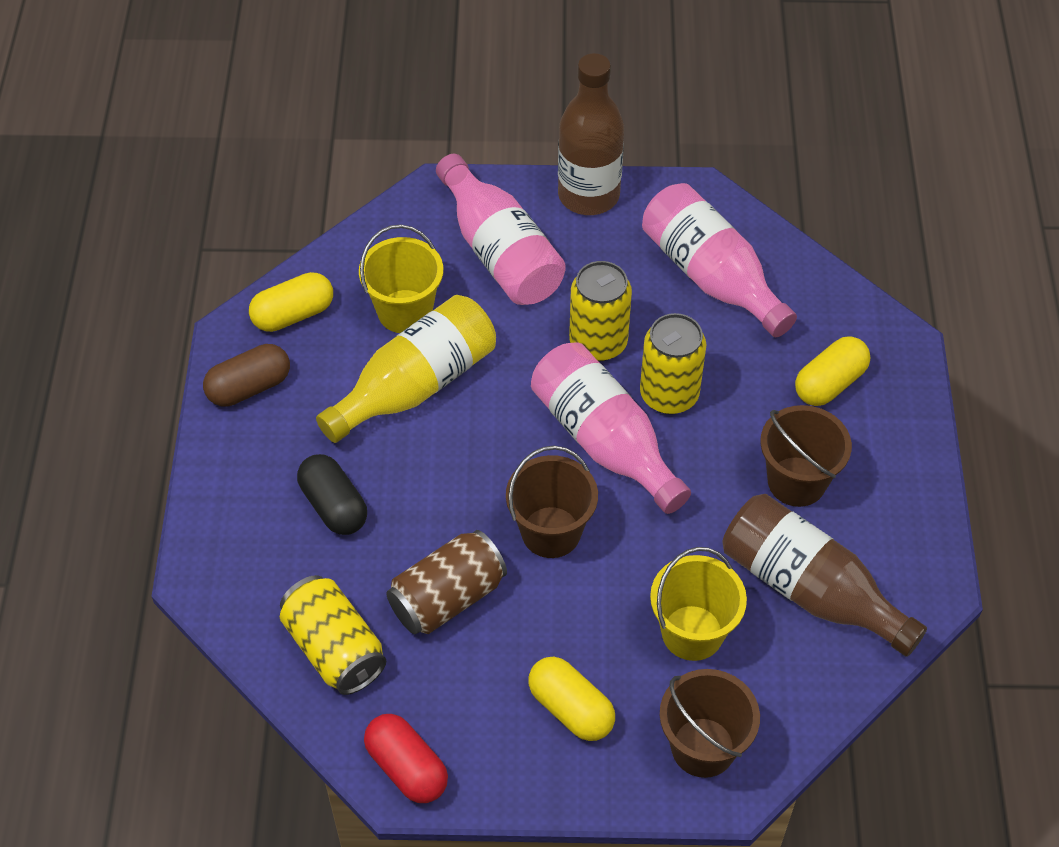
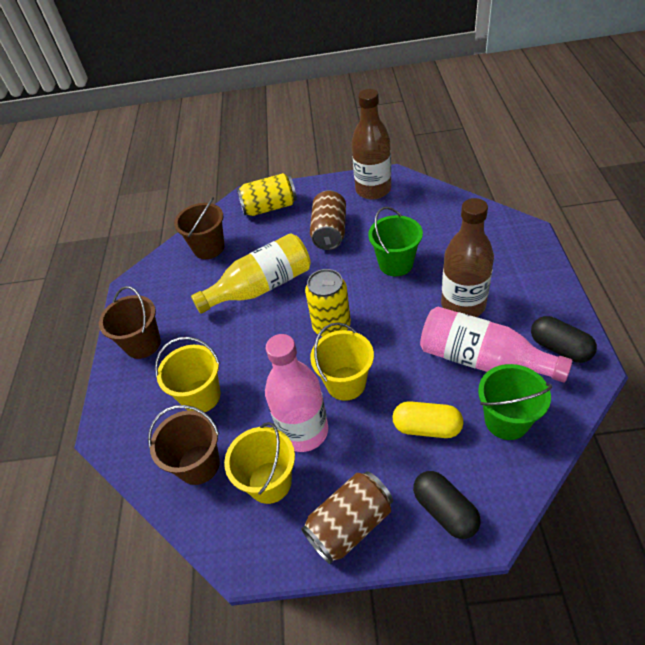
black capsule: 1 -> 2
brown can: 1 -> 2
brown capsule: 1 -> 0
green bucket: 0 -> 2
pink bottle: 3 -> 2
red capsule: 1 -> 0
yellow bucket: 2 -> 3
yellow can: 3 -> 2
yellow capsule: 3 -> 1

